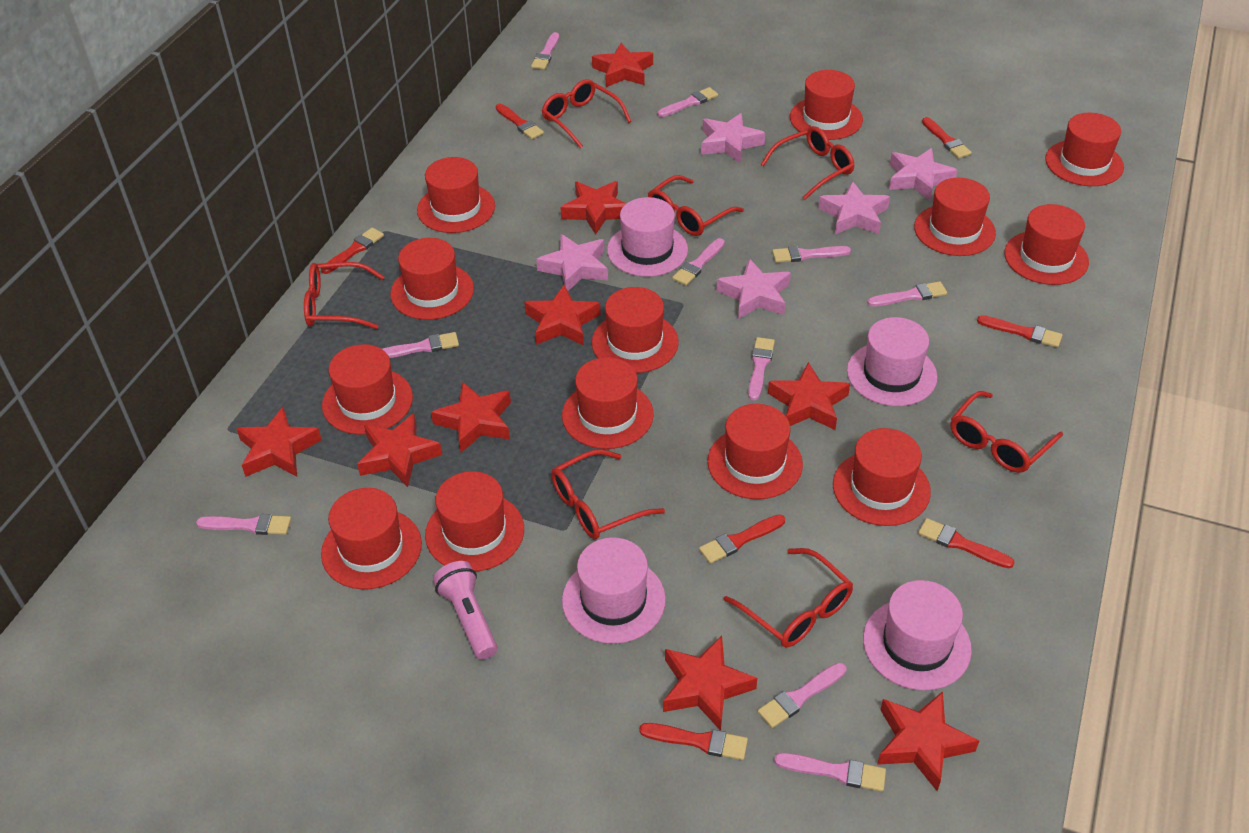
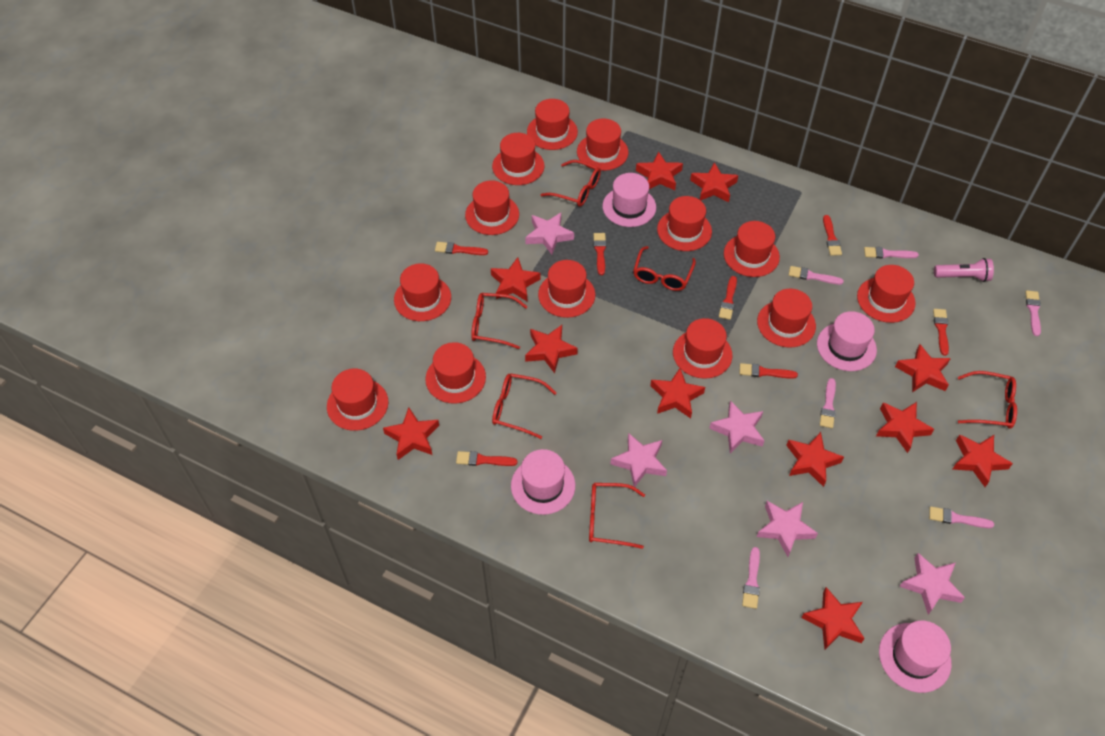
pink brush: 10 -> 6
red glasses: 7 -> 6
red star: 9 -> 11

